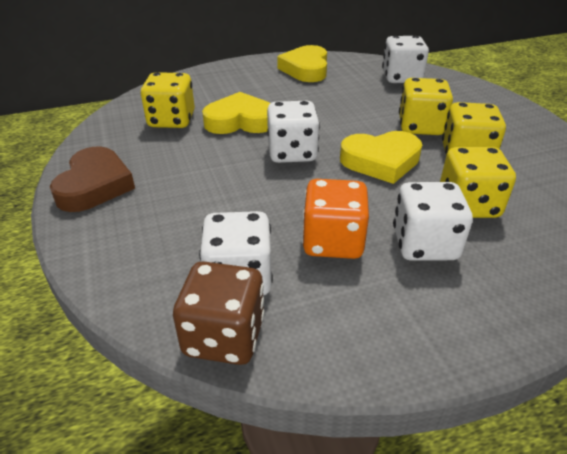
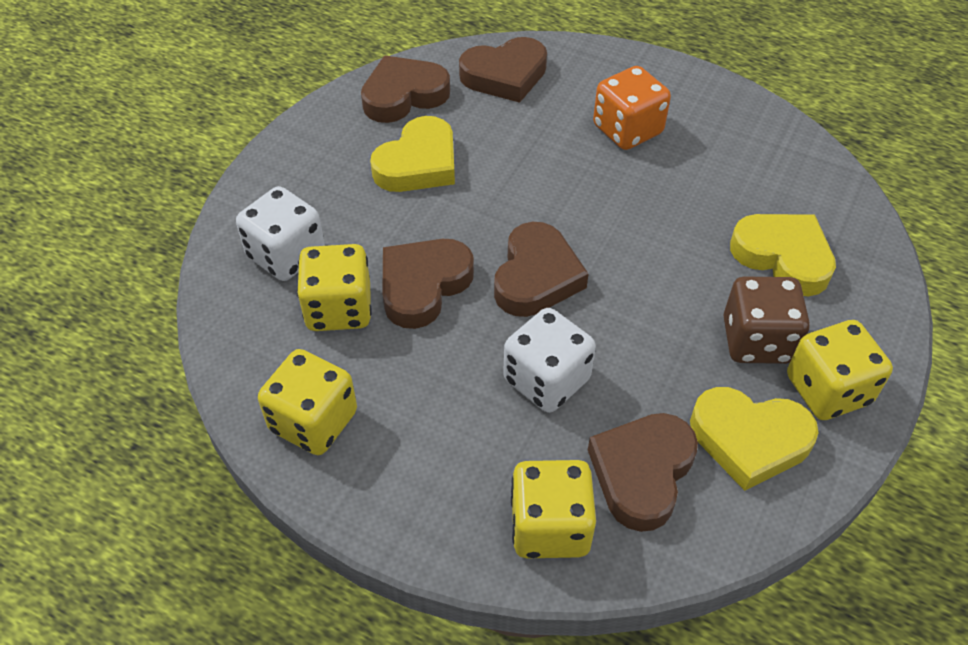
brown heart: 1 -> 5
white dice: 4 -> 2

